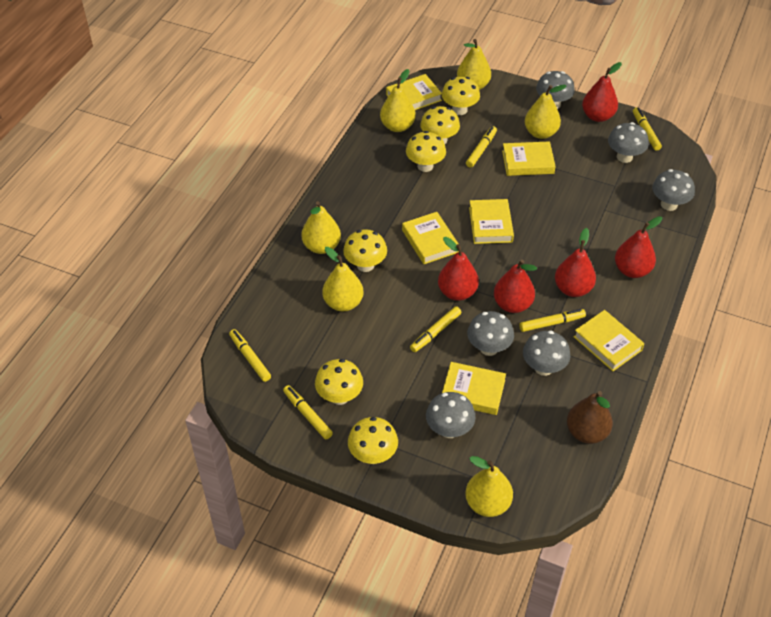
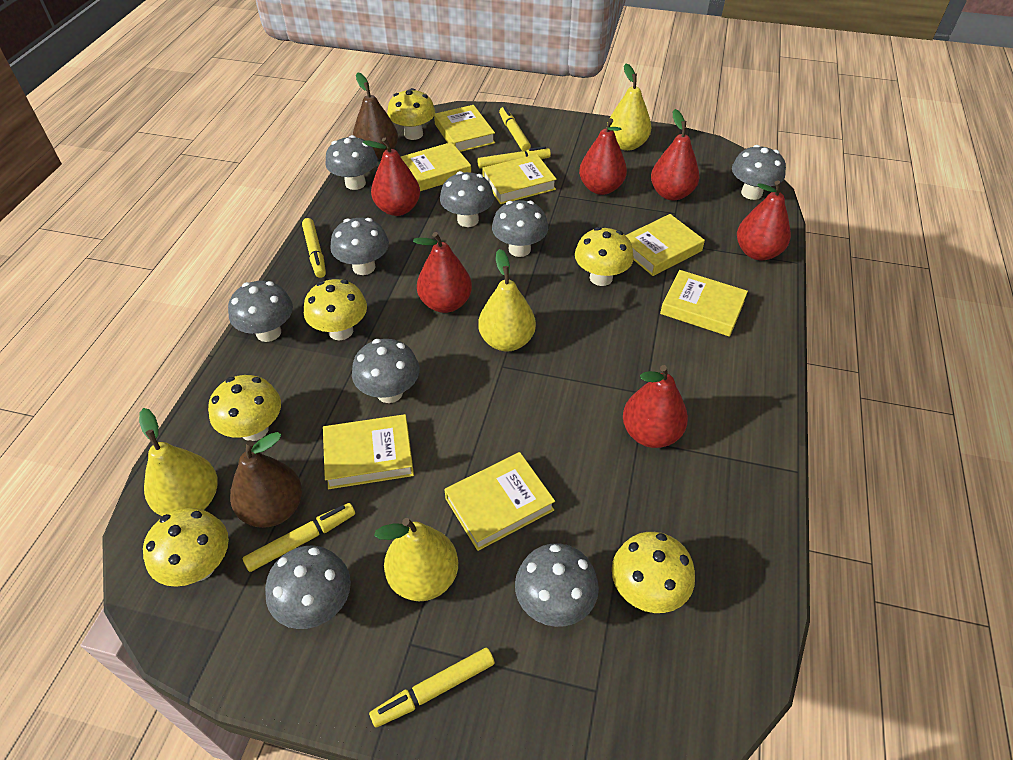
brown pear: 1 -> 2
grey mushroom: 6 -> 9
red pear: 5 -> 6
yellow book: 6 -> 7
yellow marker: 6 -> 5
yellow pear: 6 -> 4

